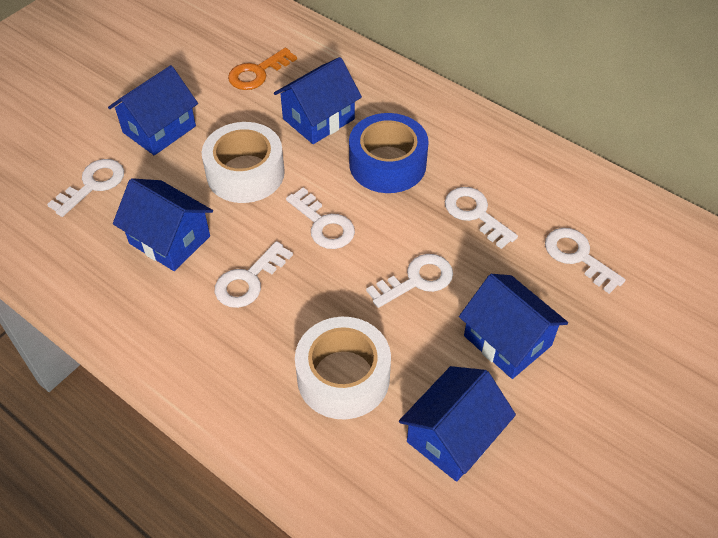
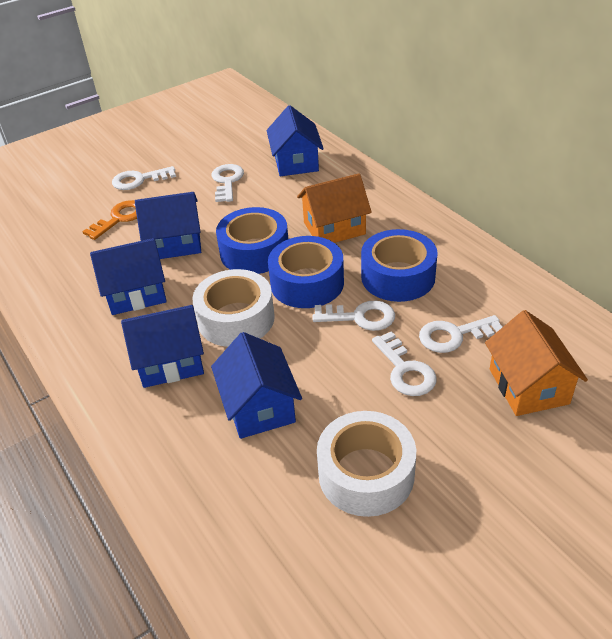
blue tape: 1 -> 3
orange house: 0 -> 2
white key: 6 -> 5

